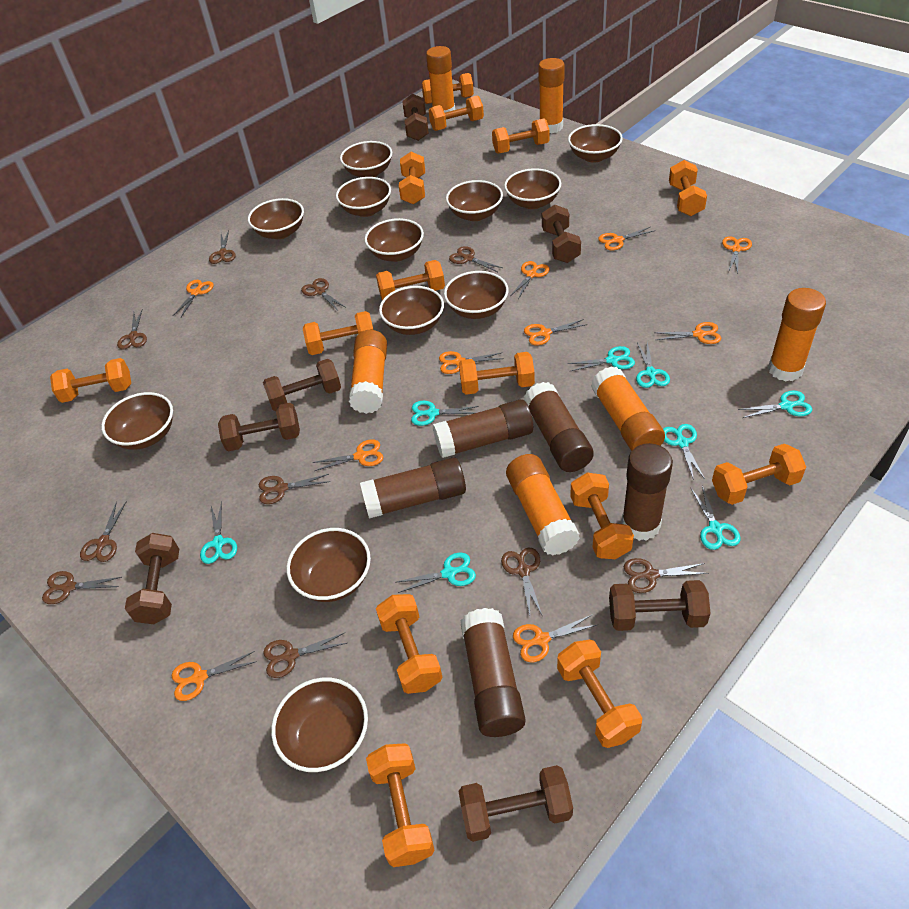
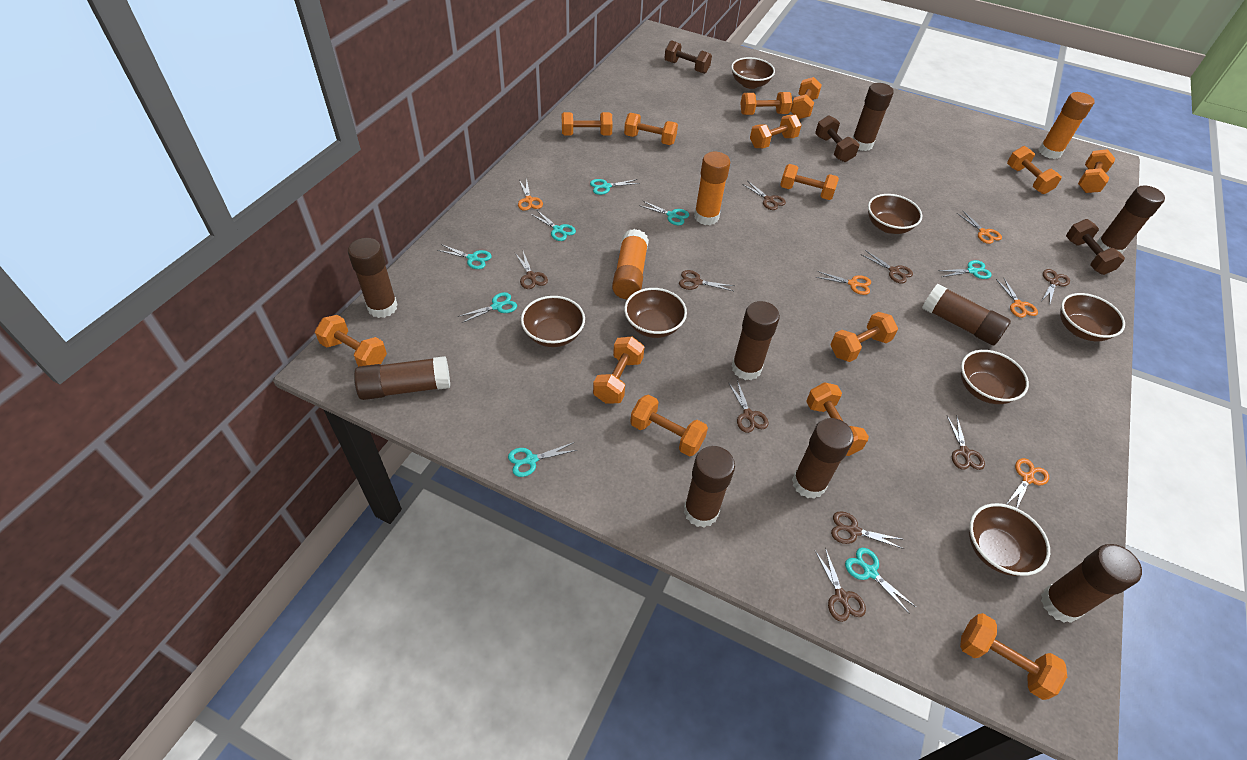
brown bowl: 12 -> 7
brown dumbbell: 7 -> 3
brown glue stick: 5 -> 9
brown scissors: 10 -> 9
orange glue stick: 6 -> 3
orange scissors: 10 -> 5

